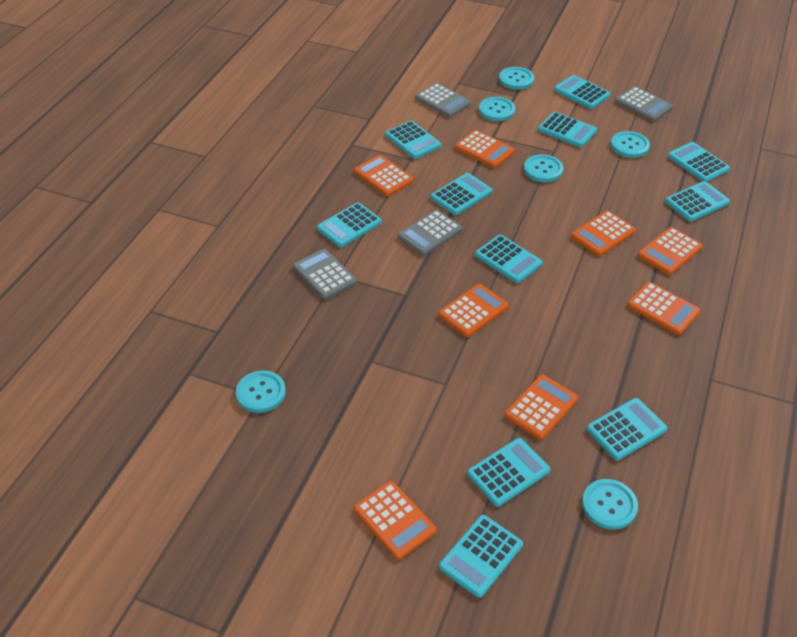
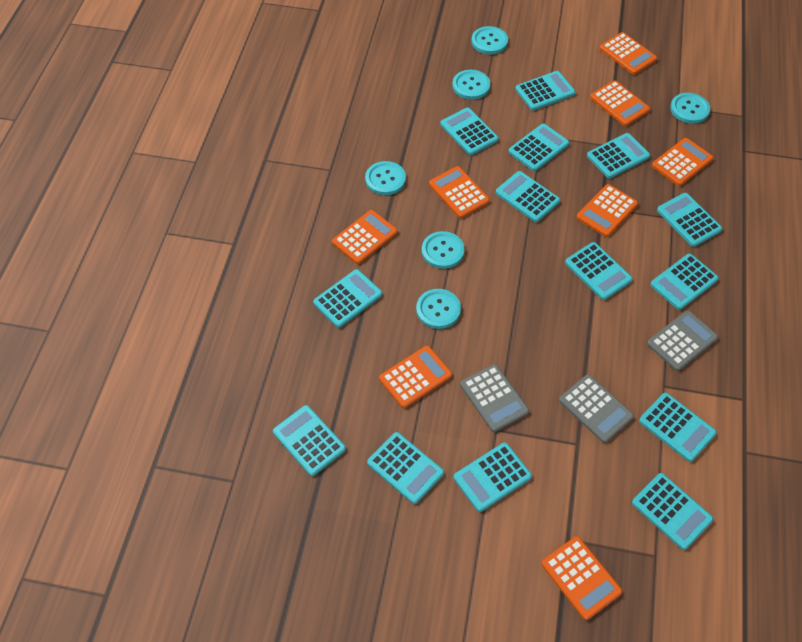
grey calculator: 4 -> 3
turquoise calculator: 11 -> 14

